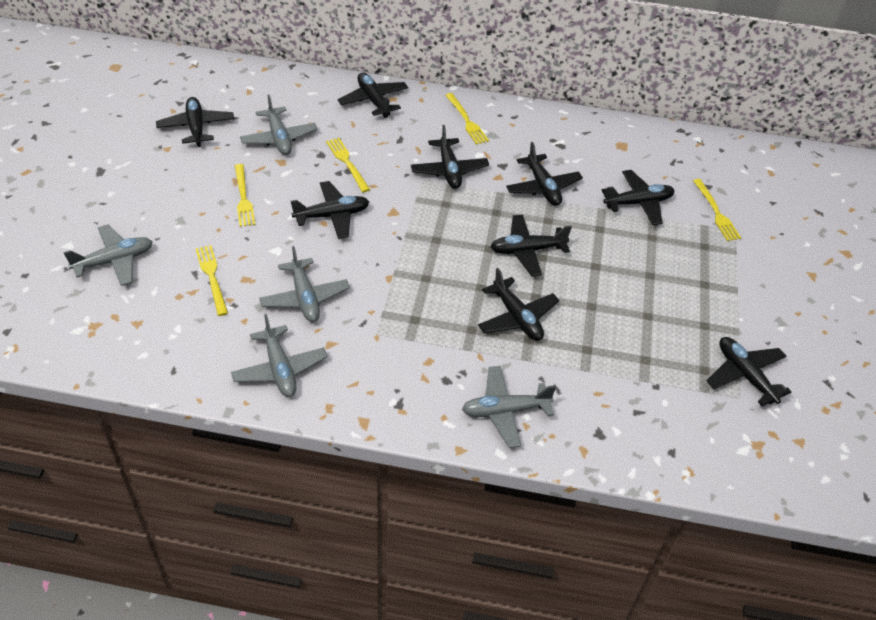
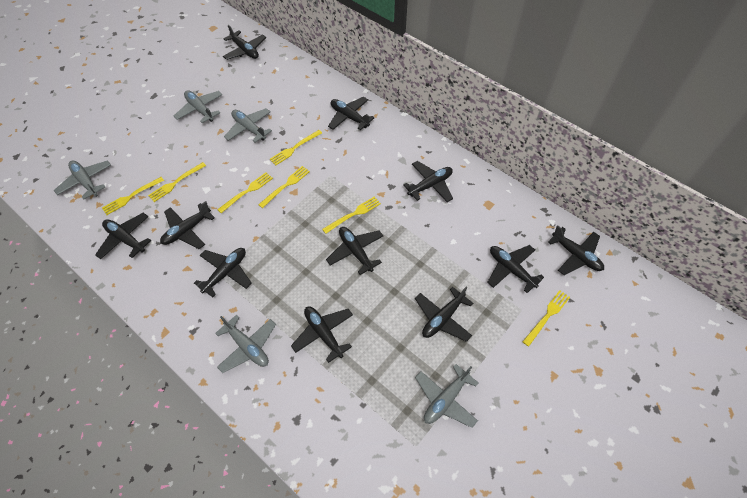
black plane: 9 -> 11
yellow fork: 5 -> 7

